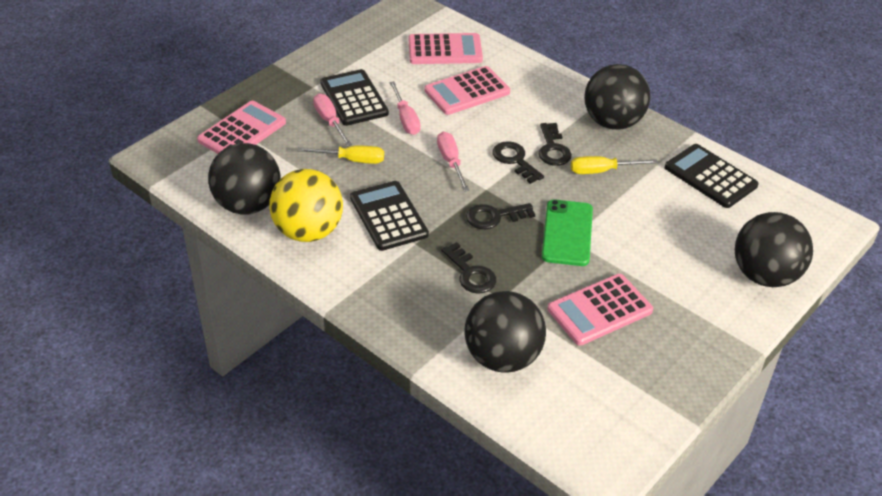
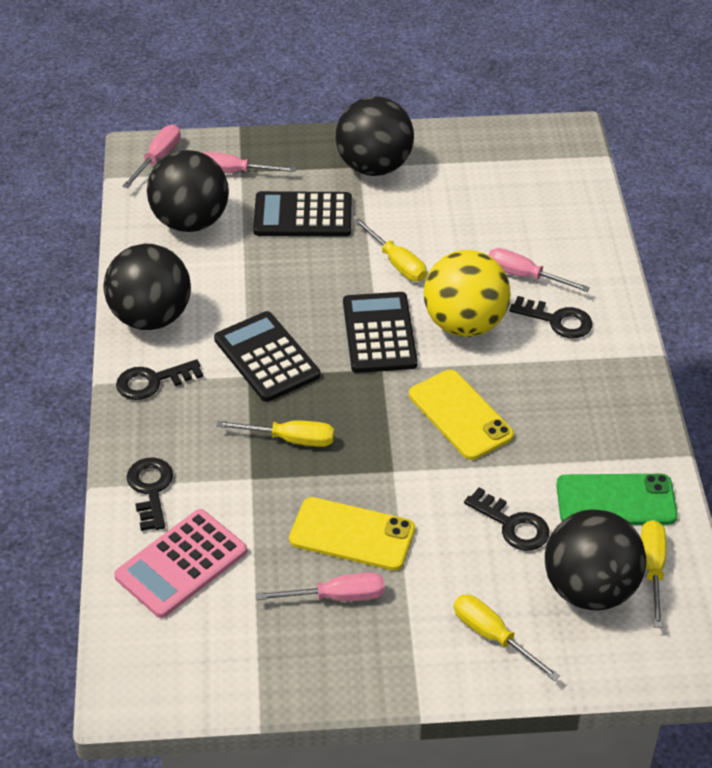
pink calculator: 4 -> 1
pink screwdriver: 3 -> 4
yellow phone: 0 -> 2
yellow screwdriver: 2 -> 4

